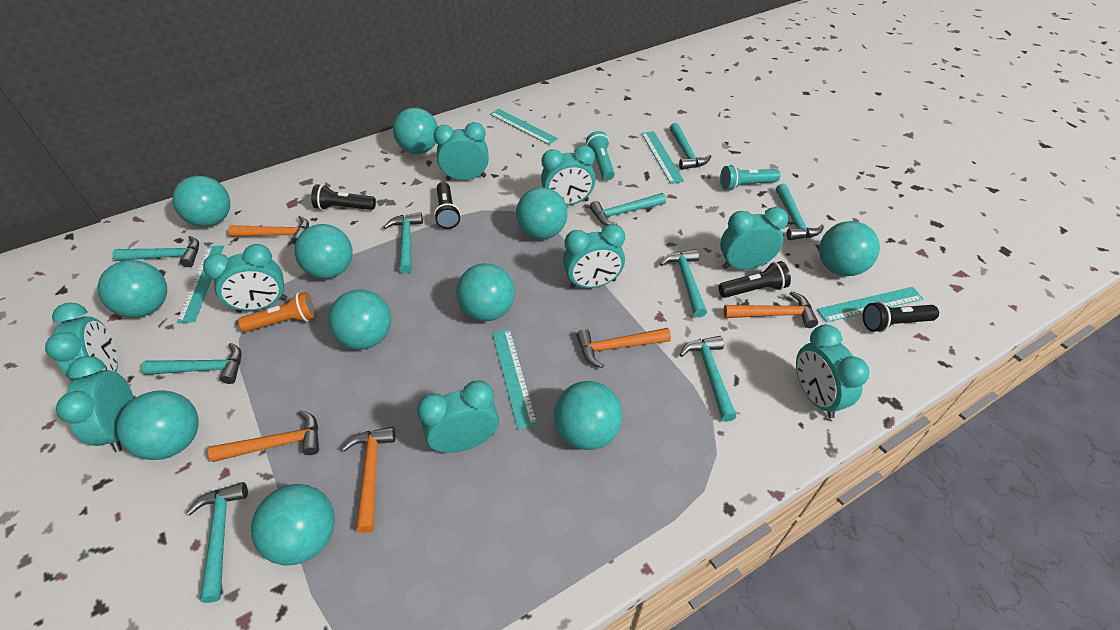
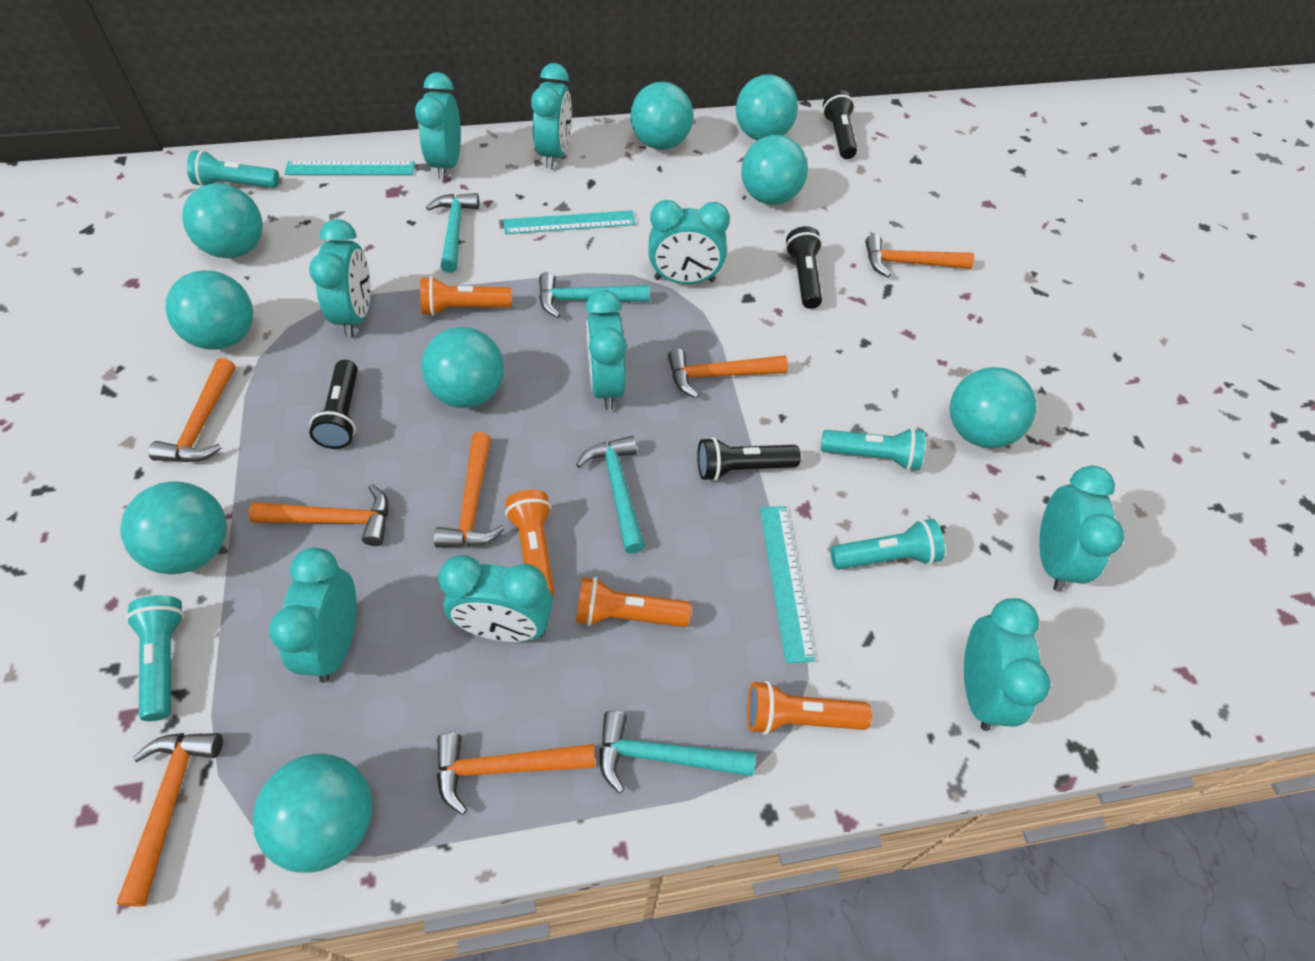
orange flashlight: 1 -> 4
orange hammer: 5 -> 7
turquoise ball: 11 -> 9
turquoise flashlight: 2 -> 4
turquoise hammer: 9 -> 4
turquoise ruler: 5 -> 3

